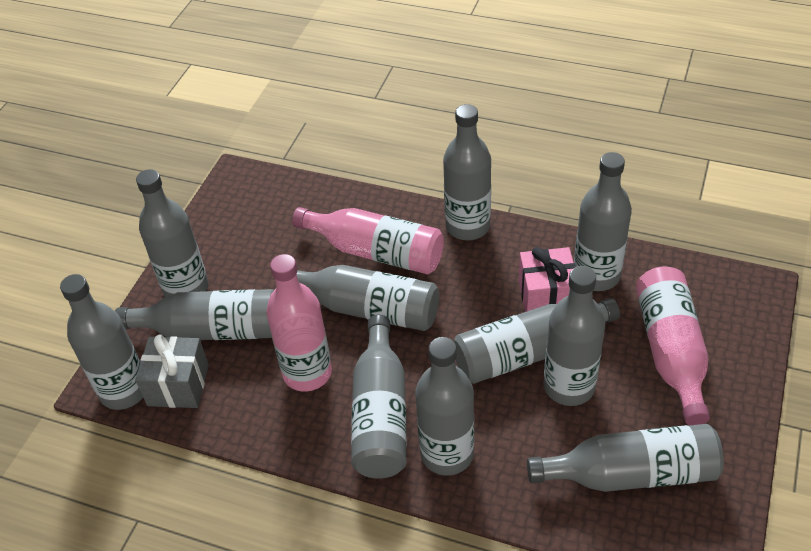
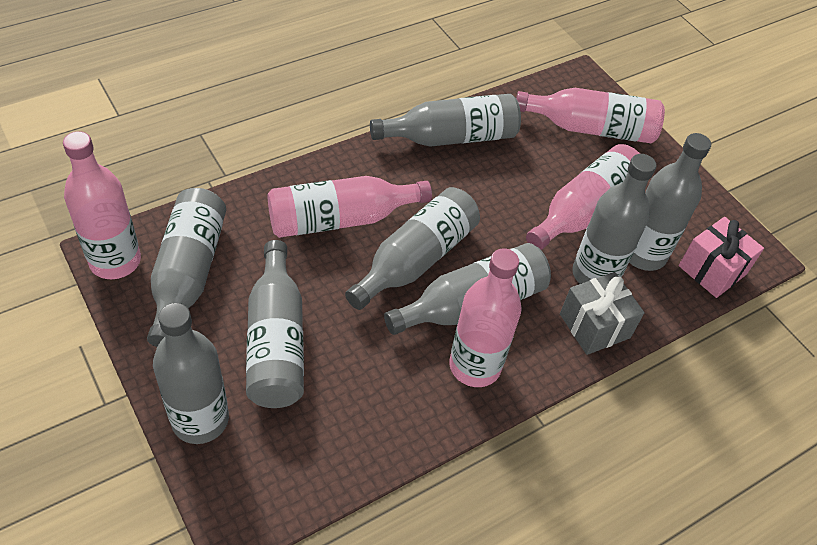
grey bottle: 11 -> 8
pink bottle: 3 -> 5

